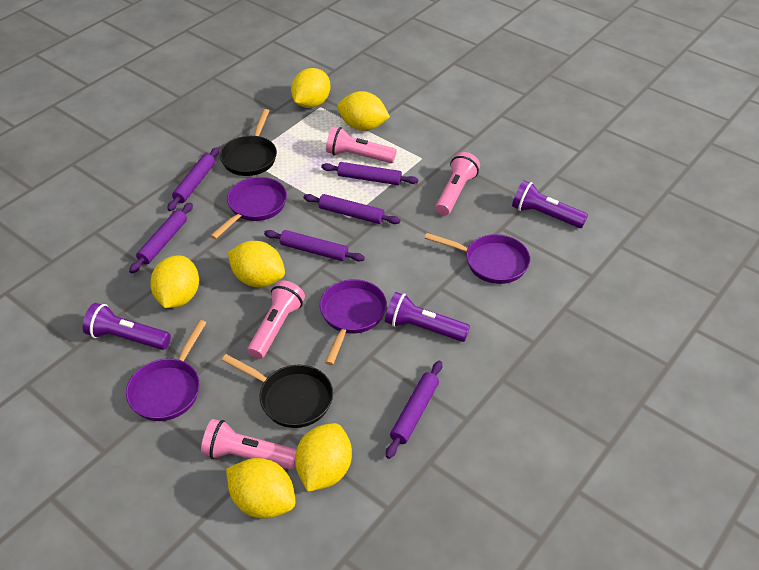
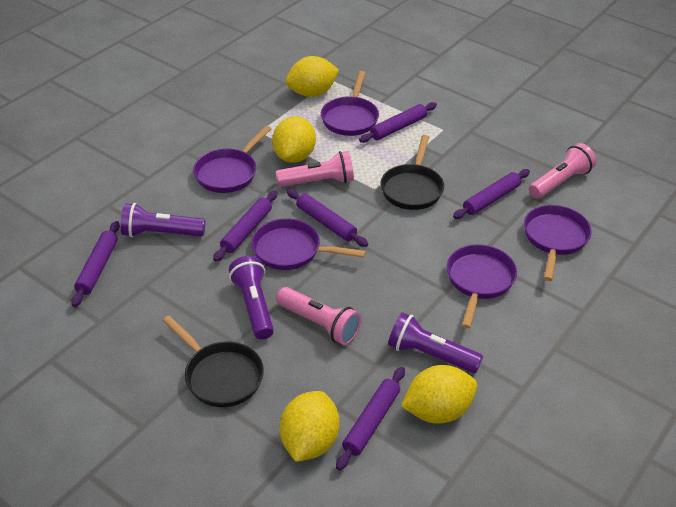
pink flashlight: 4 -> 3
purple pan: 4 -> 5
yellow lemon: 6 -> 4

